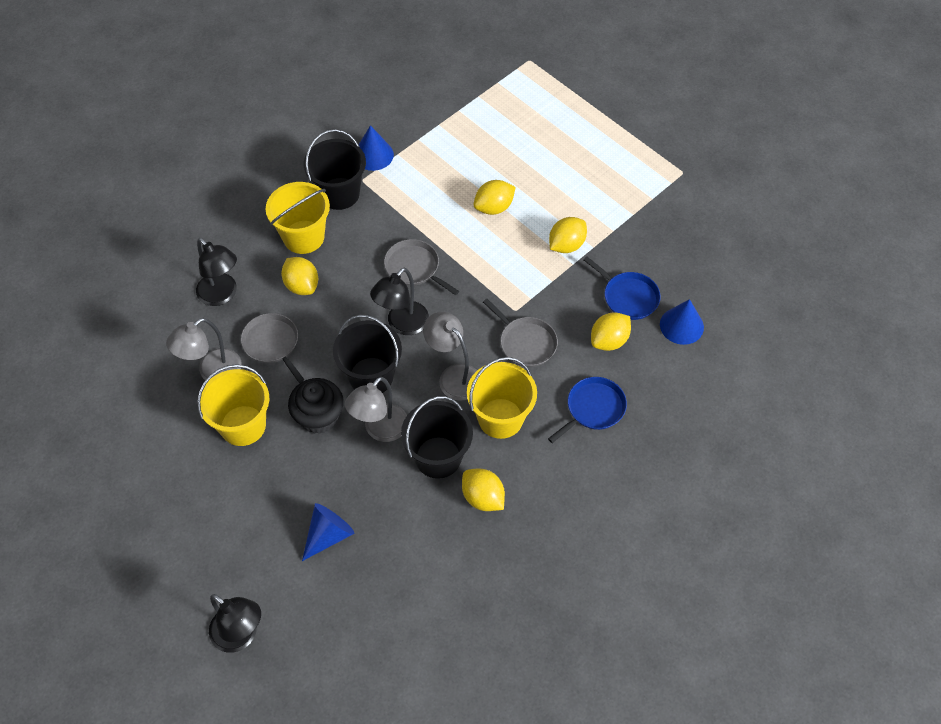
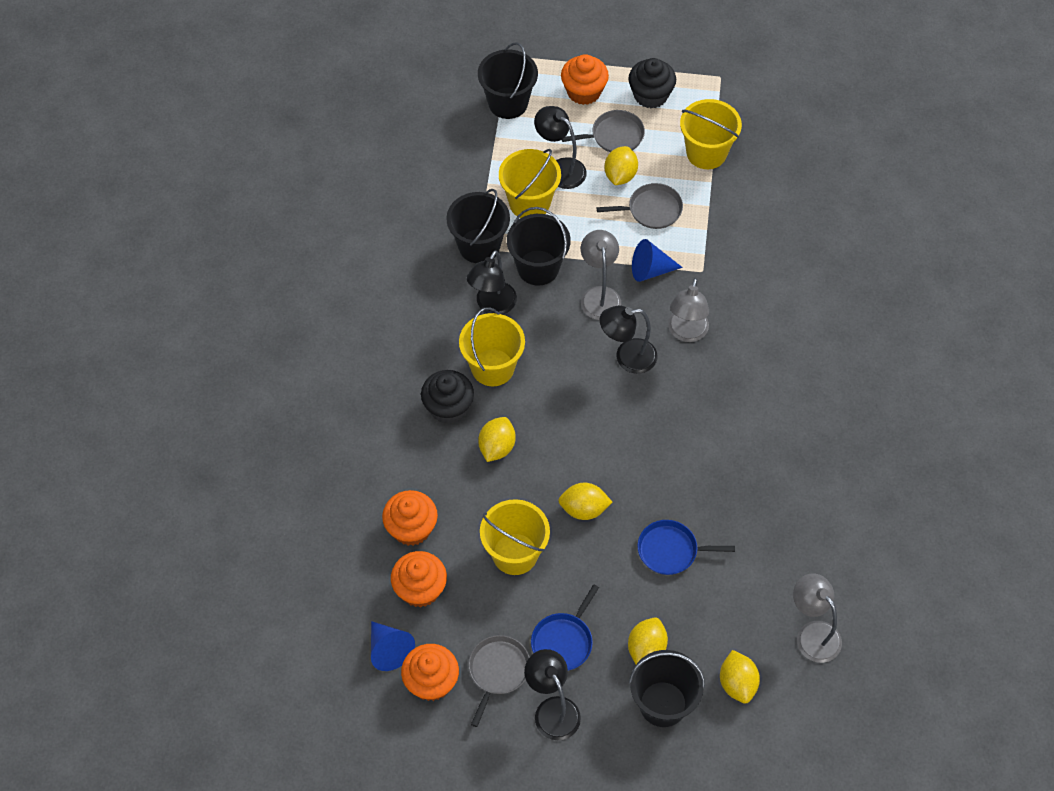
black bucket: 3 -> 4
black cupcake: 1 -> 2
black lamp: 3 -> 4
blue cone: 3 -> 2
orange cupcake: 0 -> 4
yellow bucket: 3 -> 4

